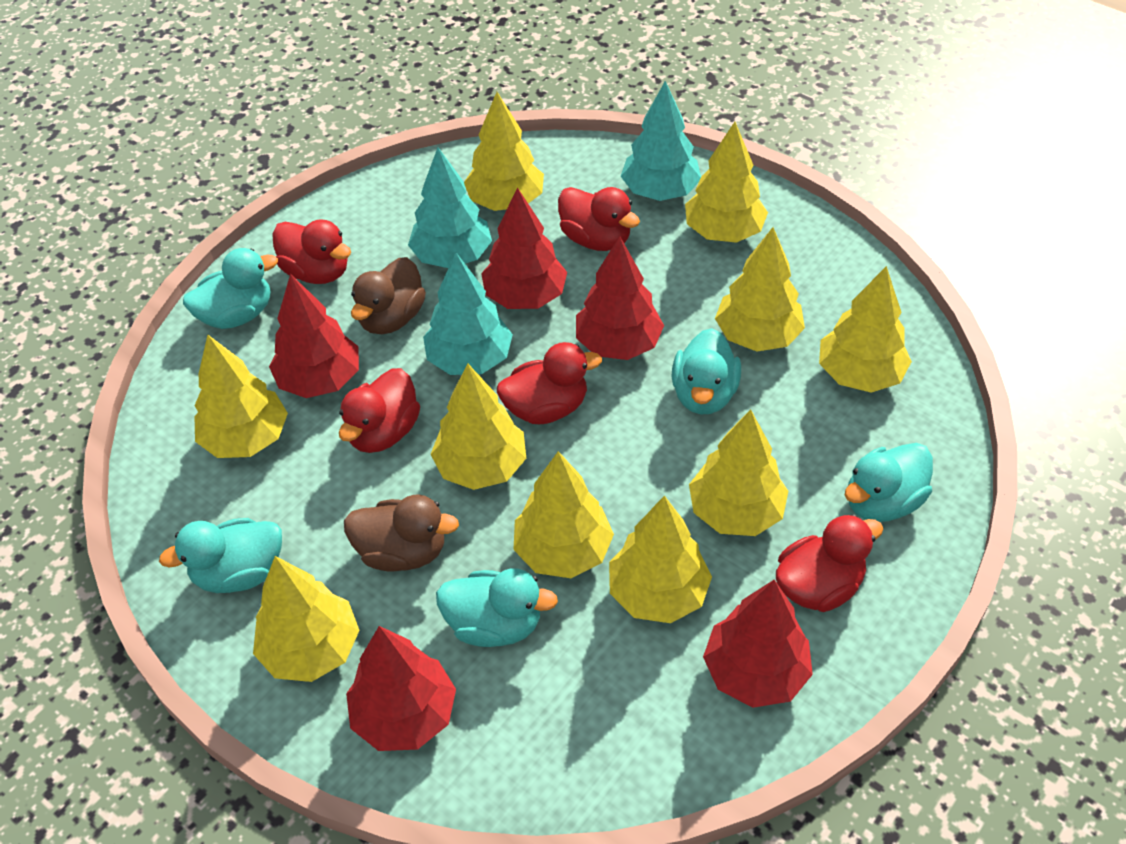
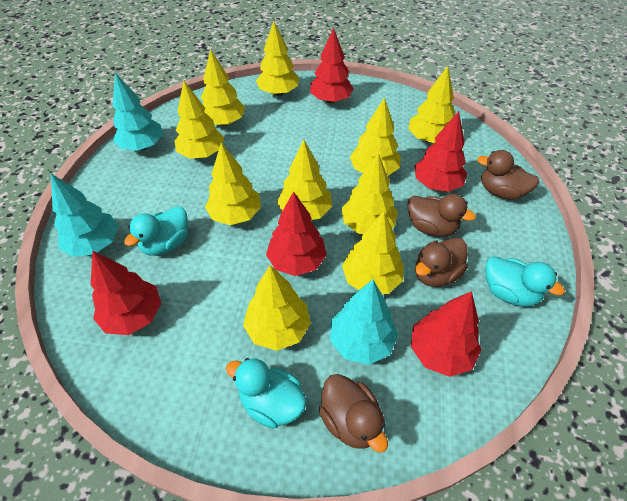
brown duck: 2 -> 4
red duck: 5 -> 0
turquoise duck: 5 -> 3

